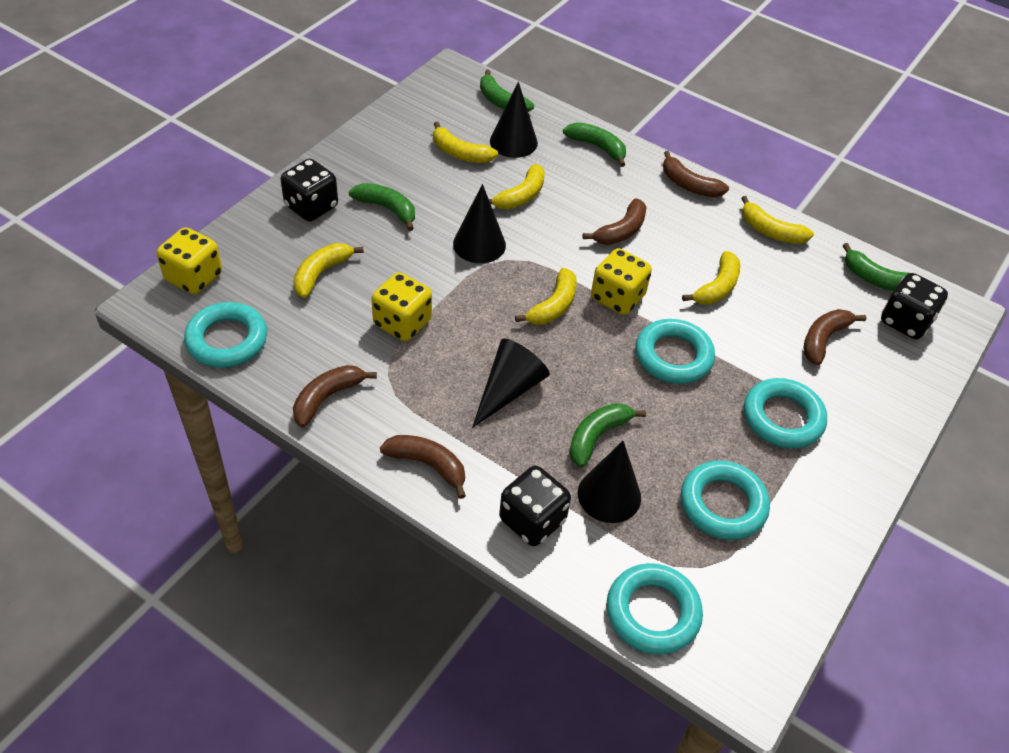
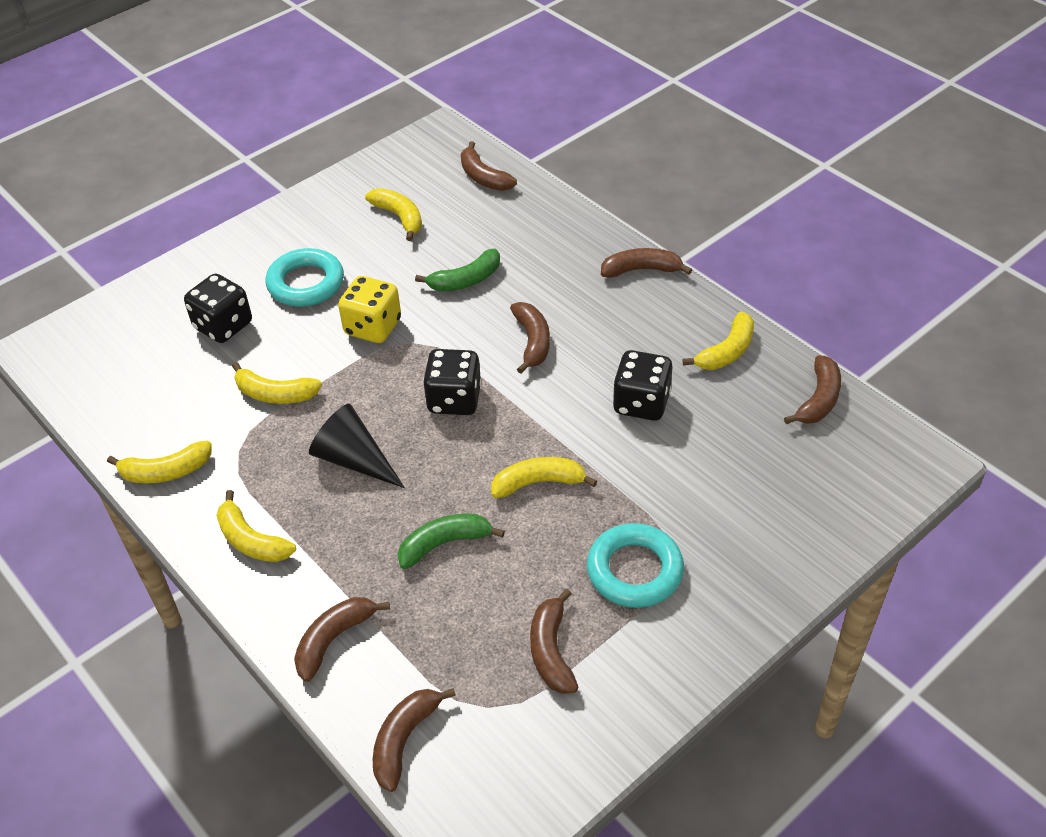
black cone: 4 -> 1
brown banana: 5 -> 7
green banana: 5 -> 2
turquoise ring: 5 -> 2
yellow dice: 3 -> 1

